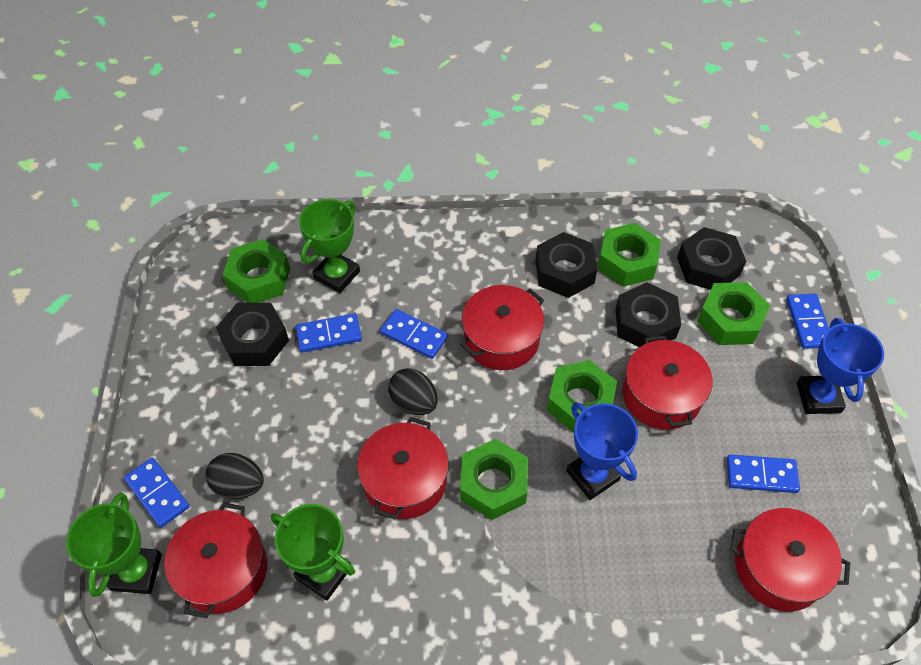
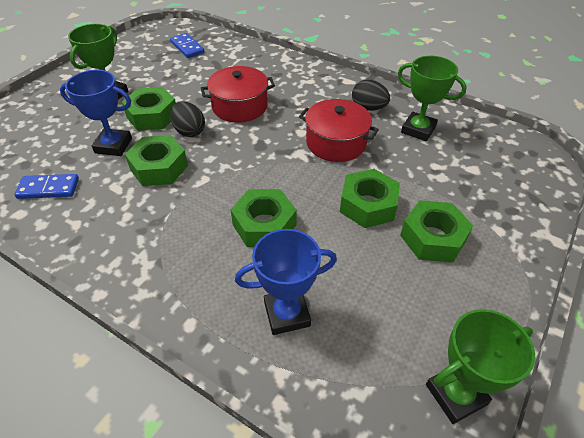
black nut: 4 -> 0
blue domino: 5 -> 2
red pot: 5 -> 2

